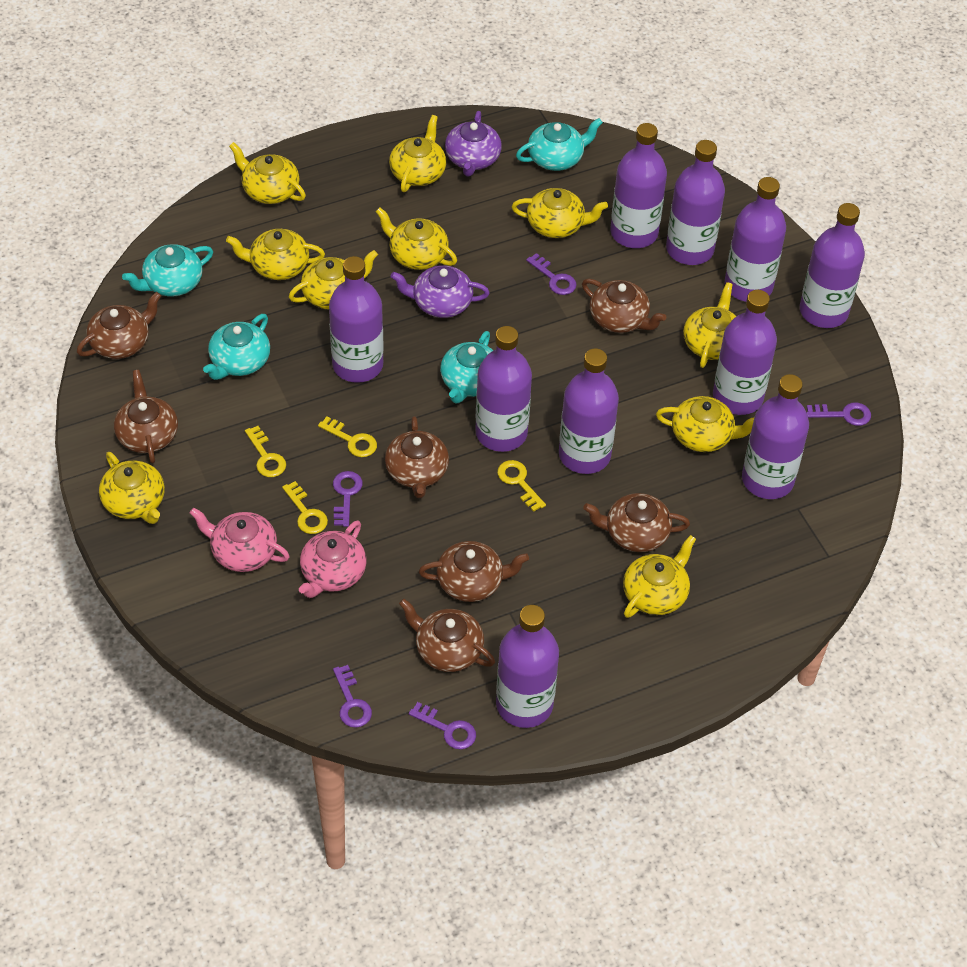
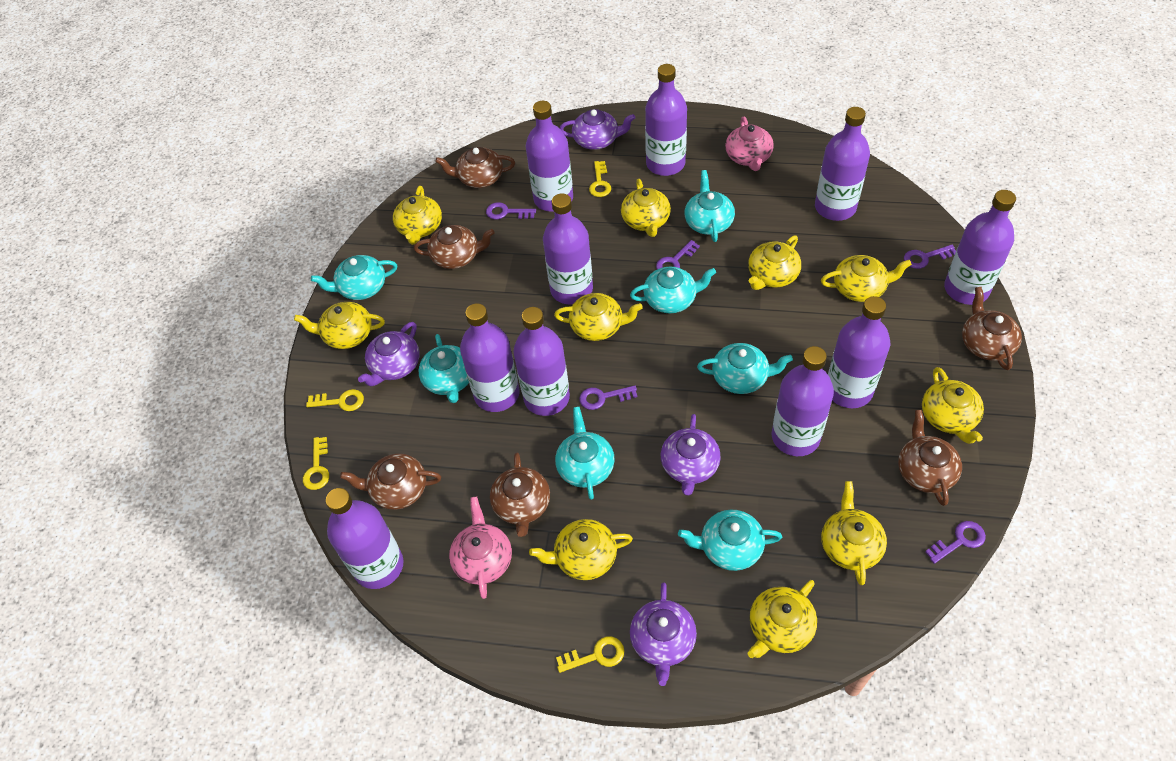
brown teapot: 7 -> 6
purple teapot: 2 -> 4
turquoise teapot: 4 -> 7

